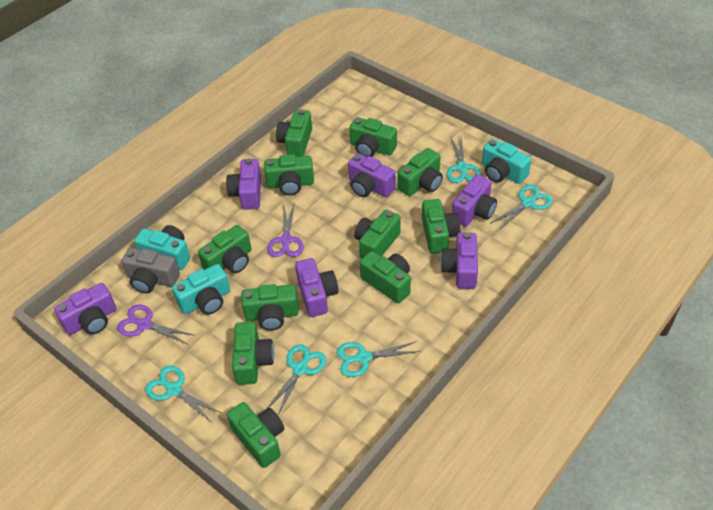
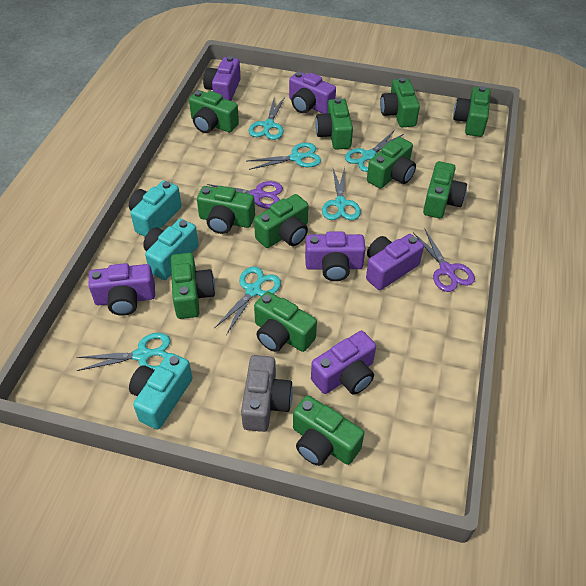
turquoise scissors: 5 -> 6

